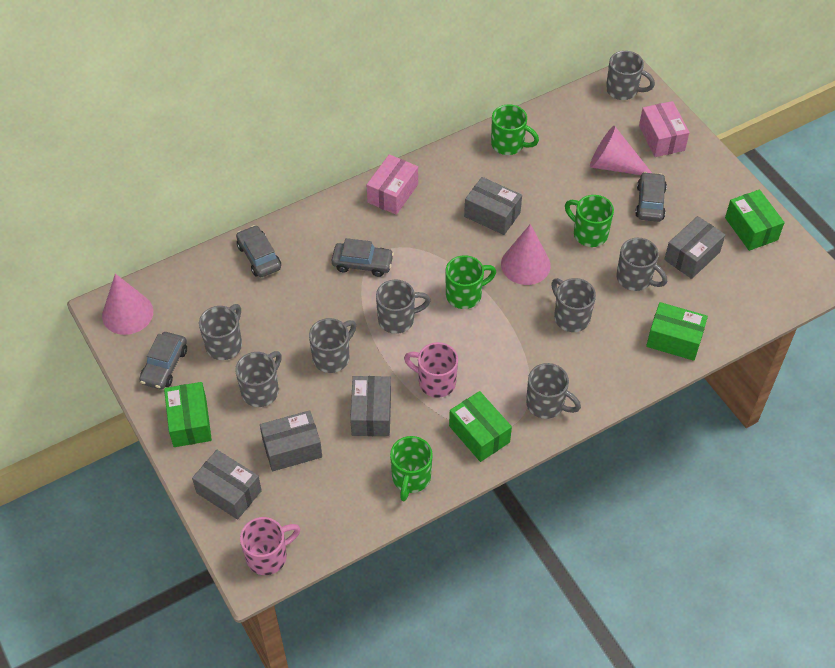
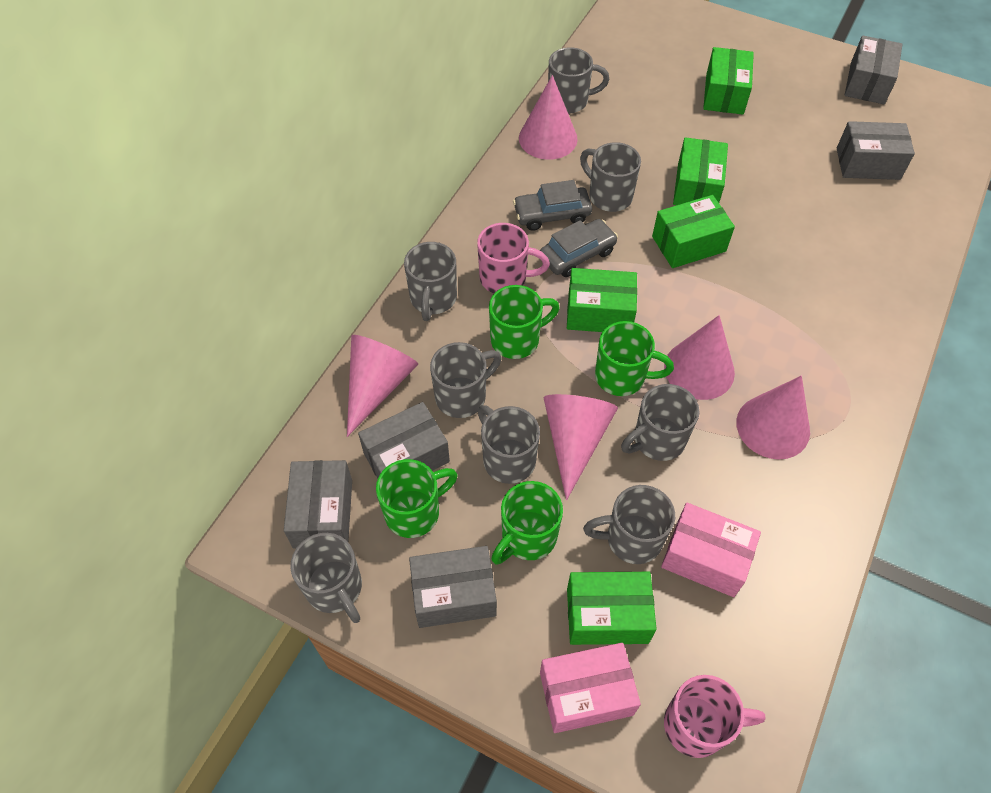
green box: 4 -> 5
grey car: 4 -> 2
pink cone: 3 -> 5

